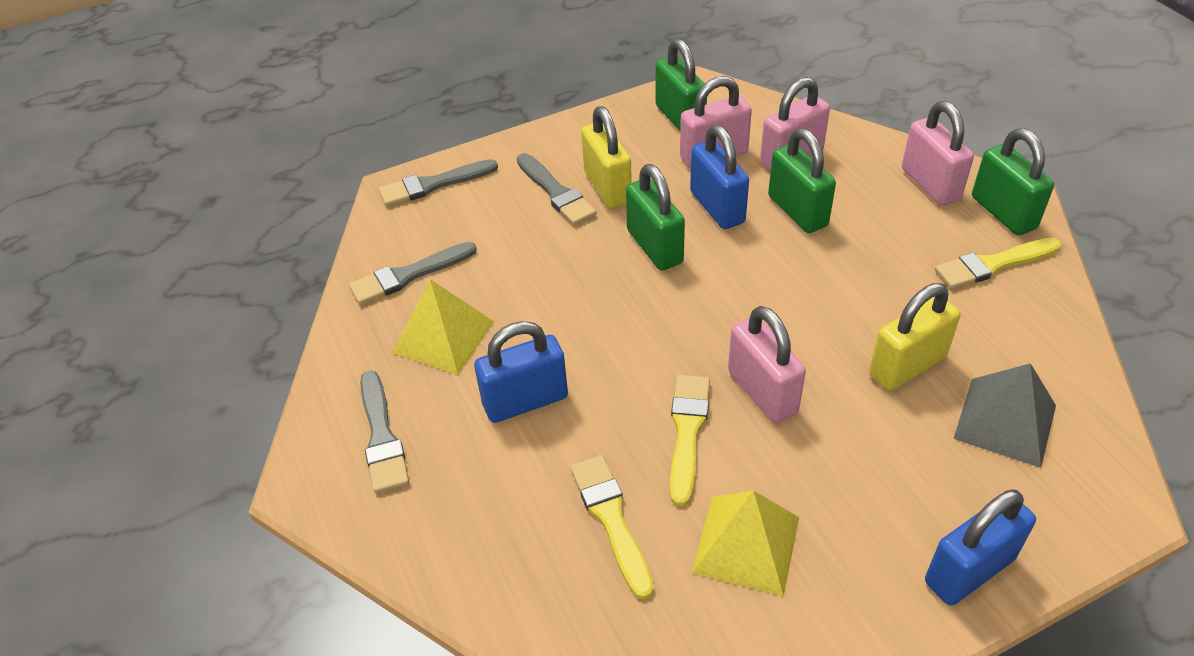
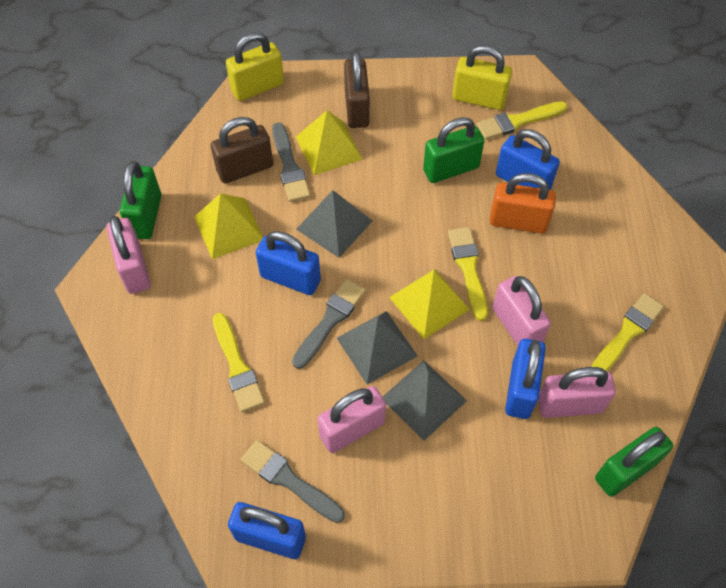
blue padlock: 3 -> 4
brown padlock: 0 -> 2
green padlock: 4 -> 3
grey brush: 4 -> 3
grey pyramid: 1 -> 3
orange padlock: 0 -> 1
yellow brush: 3 -> 4
yellow pyramid: 2 -> 3

